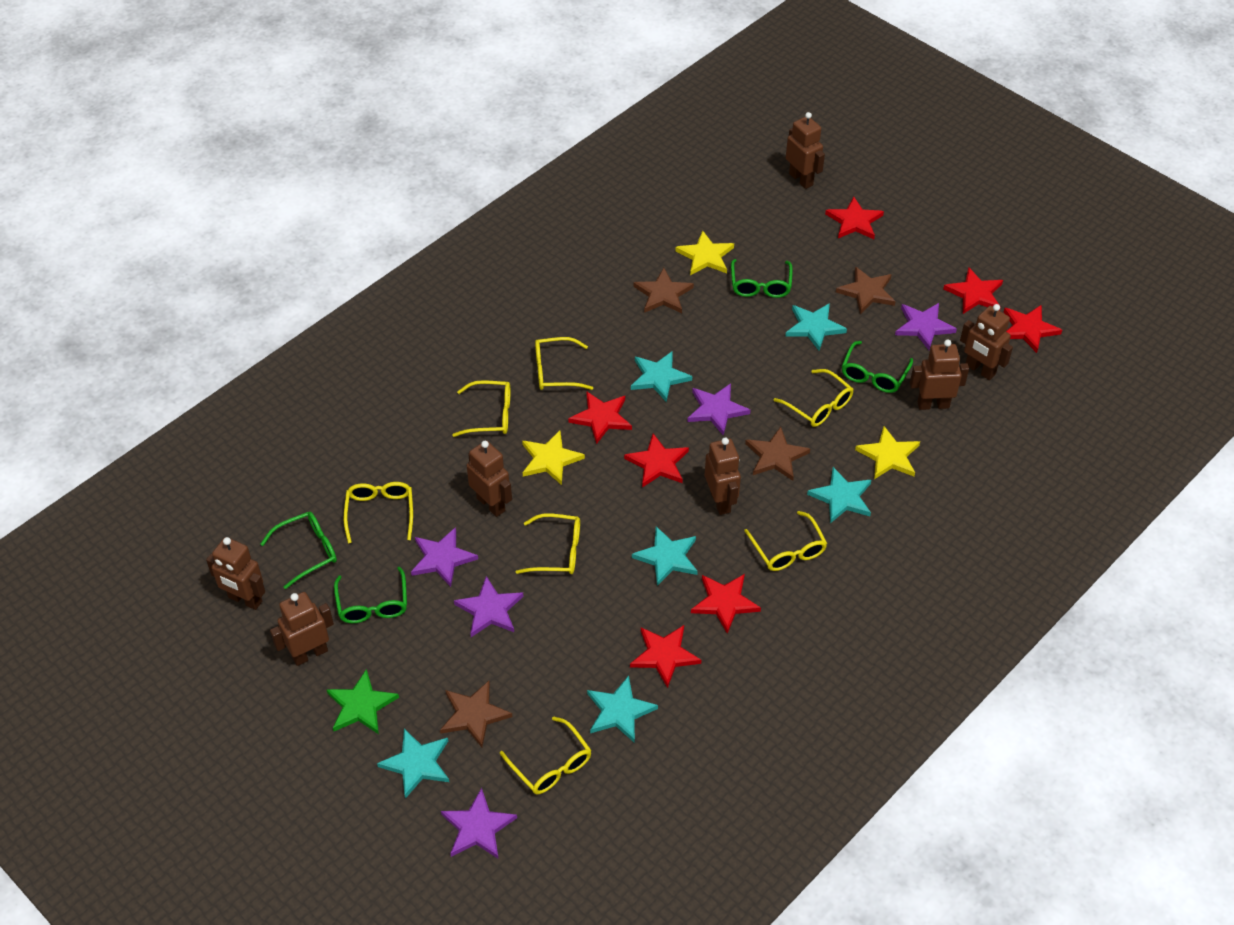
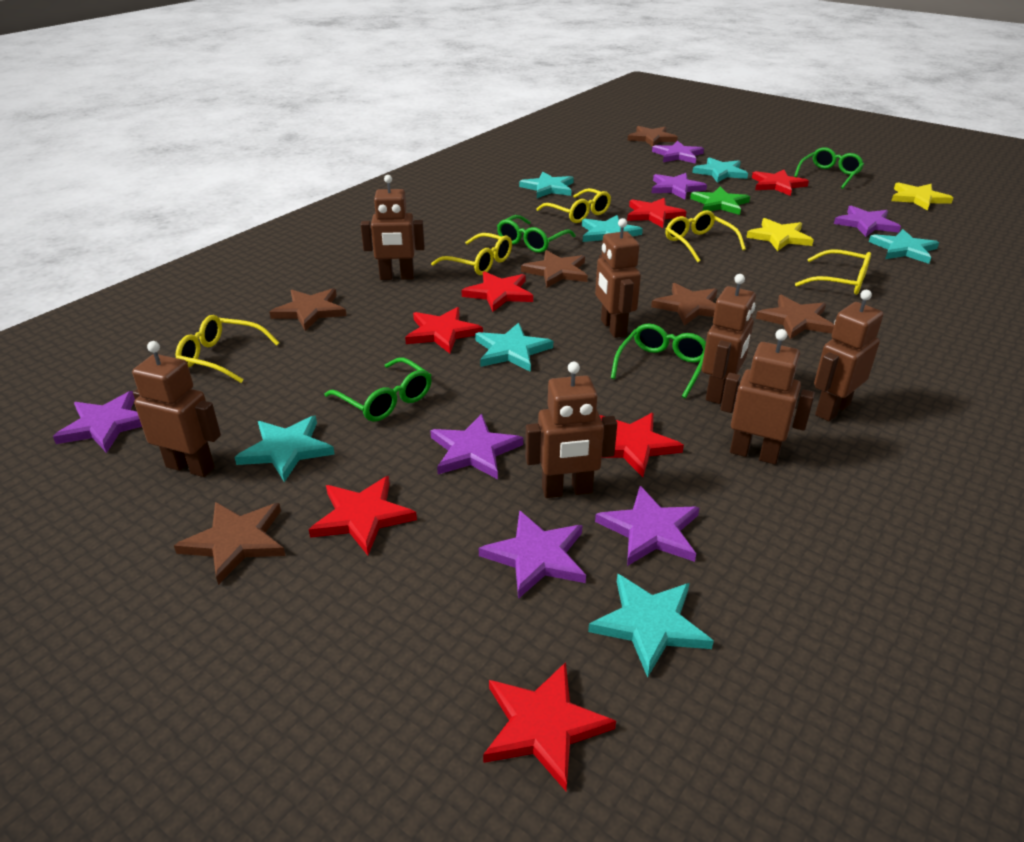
brown star: 4 -> 6
purple star: 5 -> 7
turquoise star: 6 -> 7
yellow glasses: 7 -> 5
yellow star: 3 -> 2

